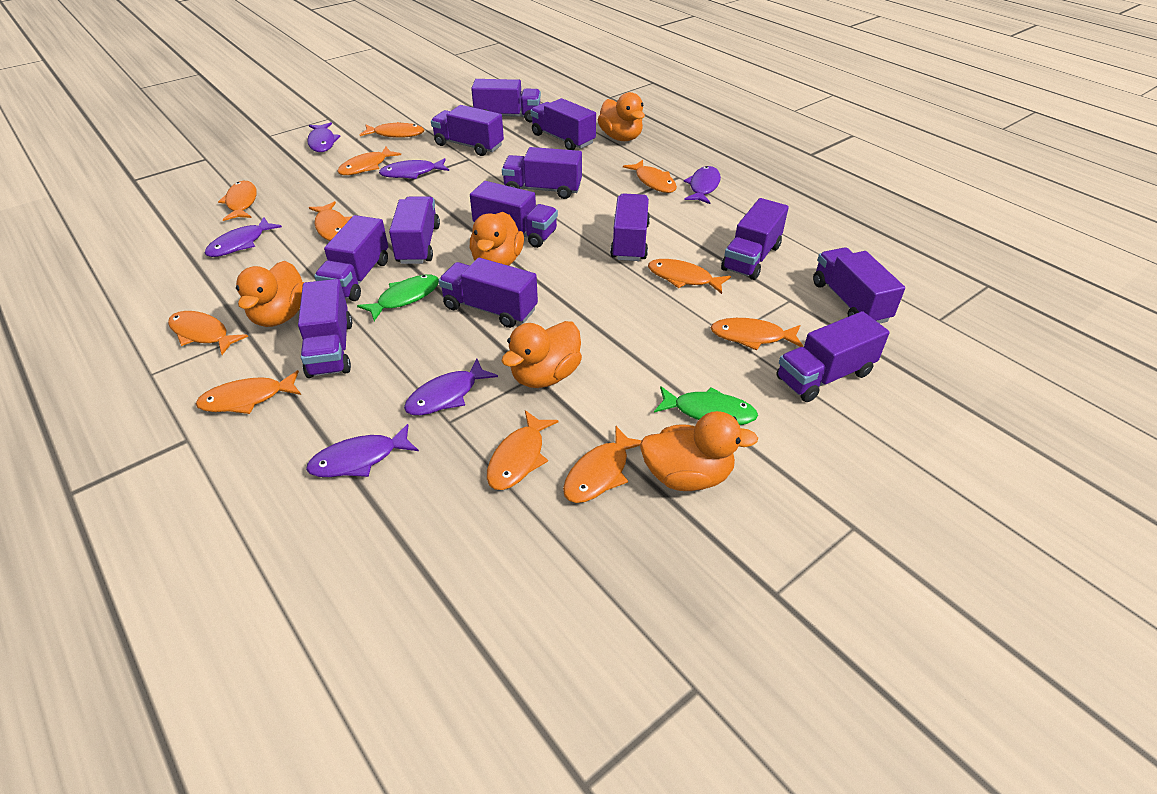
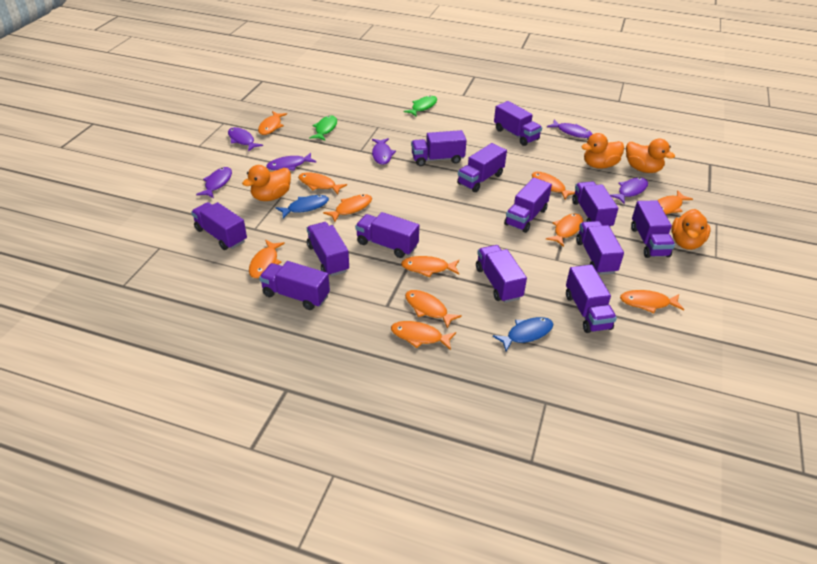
blue fish: 0 -> 2
orange duck: 5 -> 4

